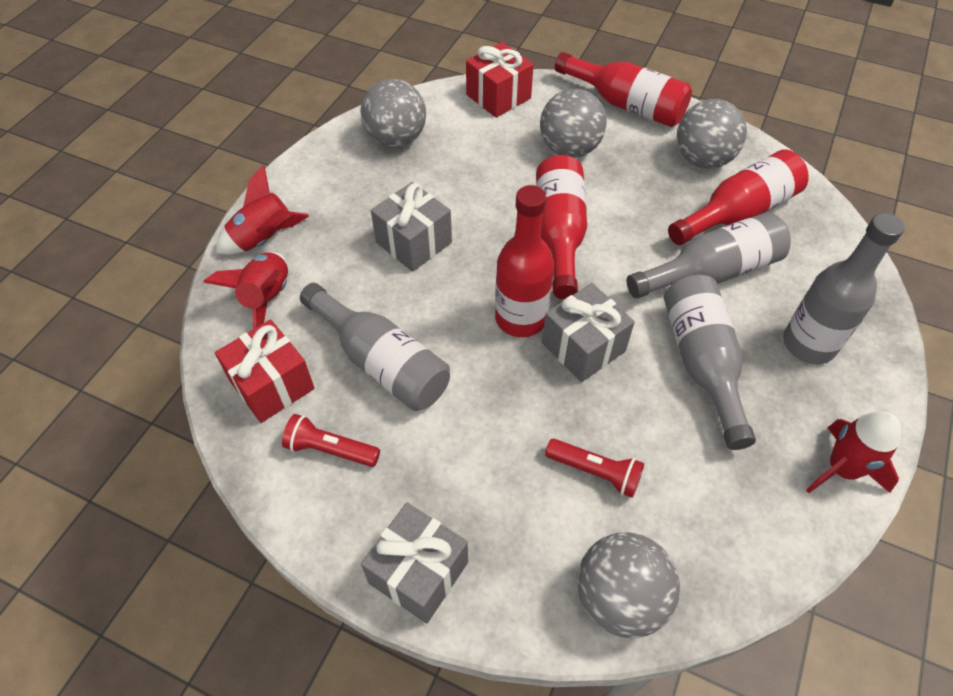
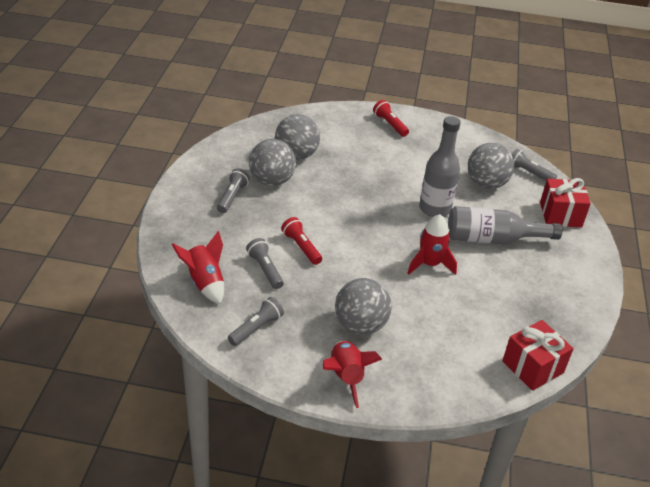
grey bottle: 4 -> 2
grey flashlight: 0 -> 4
grey gift: 3 -> 0
red bottle: 4 -> 0

